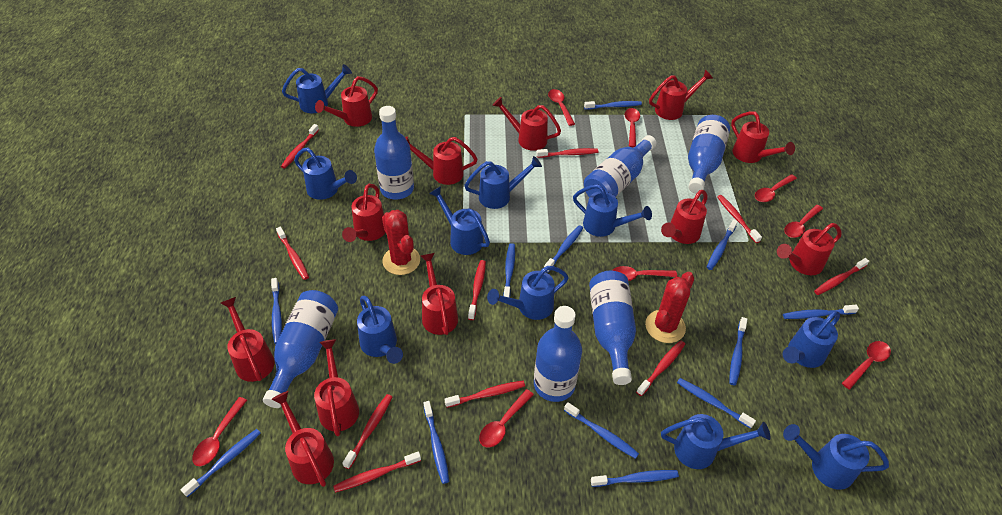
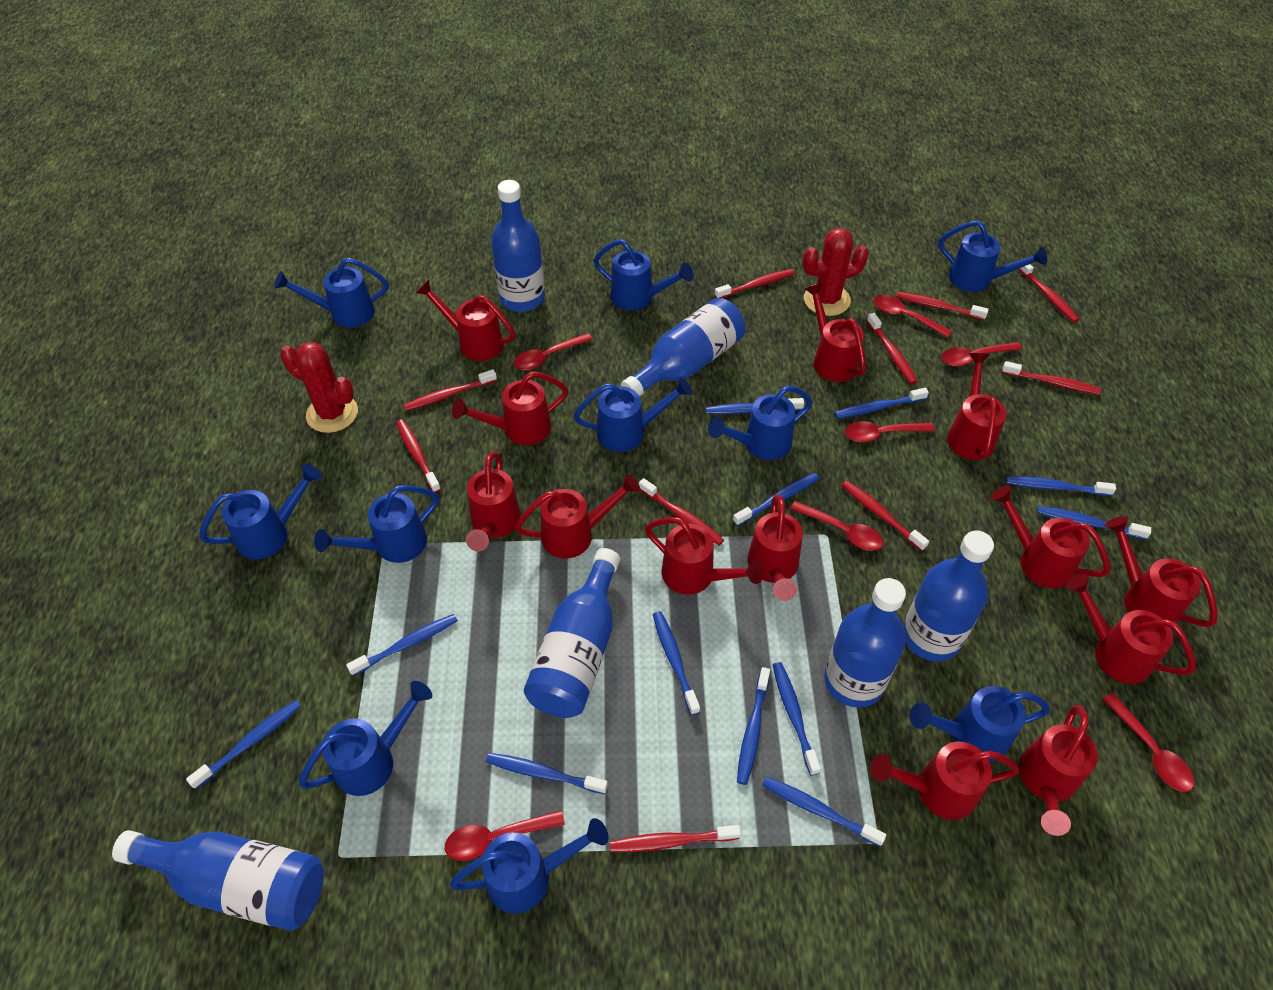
red spoon: 8 -> 7
red watering can: 12 -> 13

